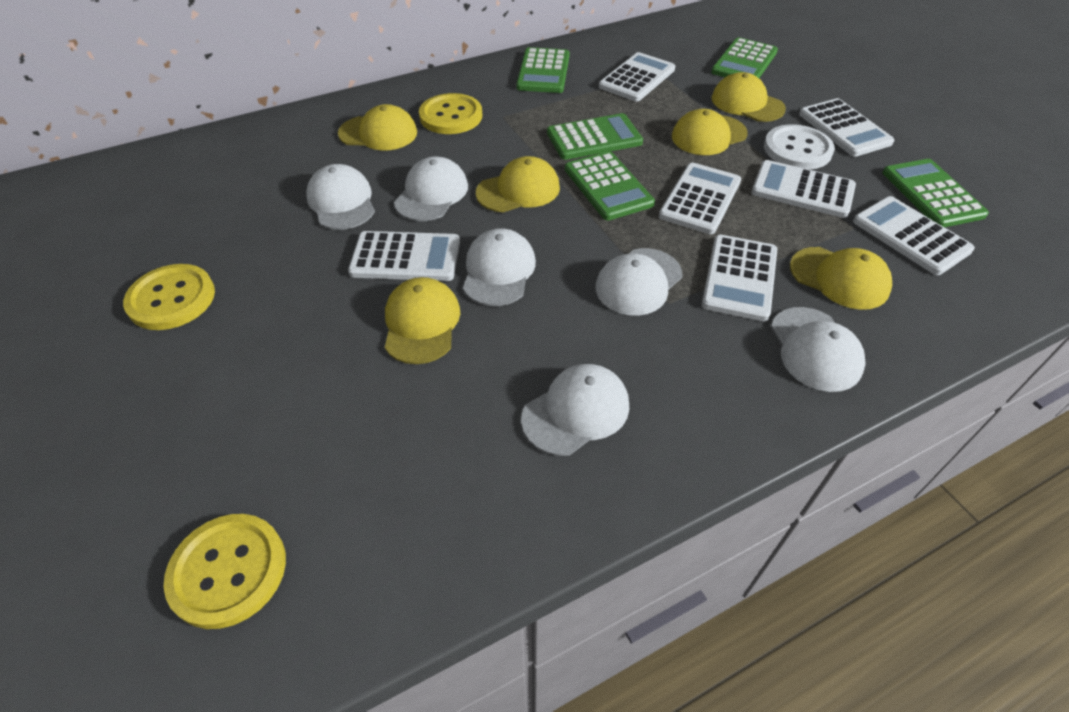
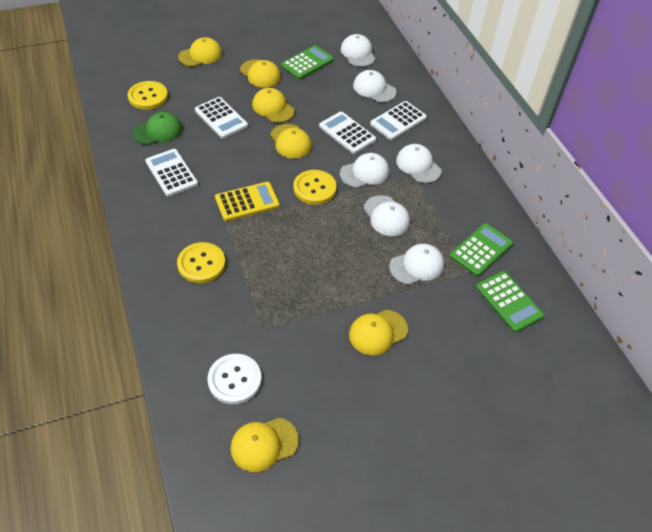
green calculator: 5 -> 3
green cap: 0 -> 1
white calculator: 7 -> 4
yellow calculator: 0 -> 1

